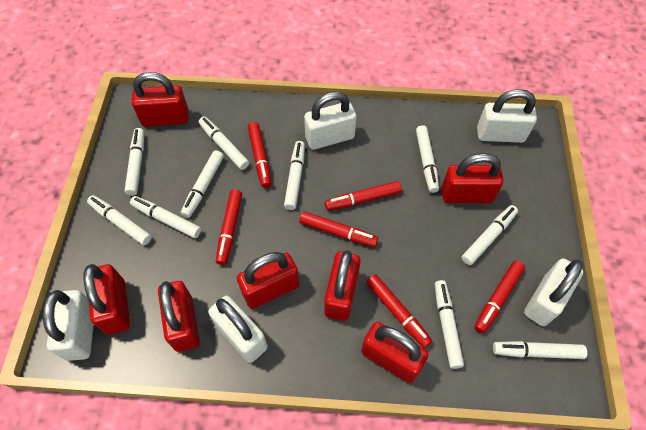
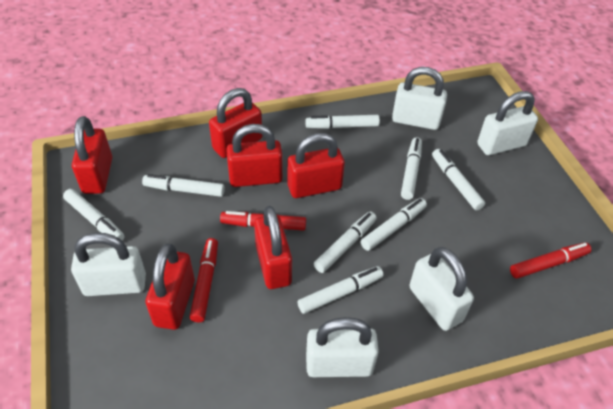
red marker: 6 -> 3
red padlock: 7 -> 6
white marker: 10 -> 8

